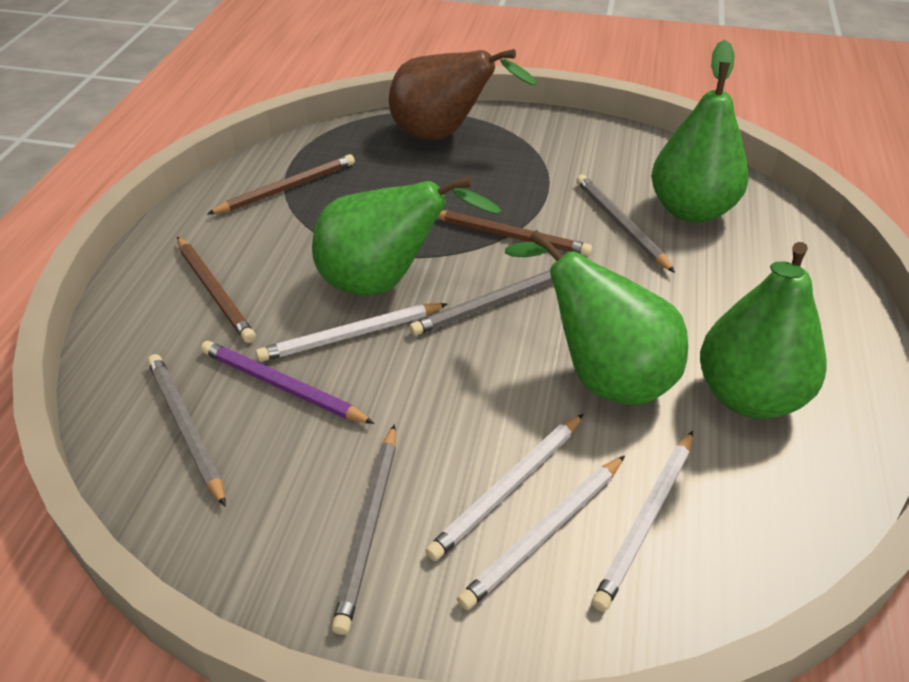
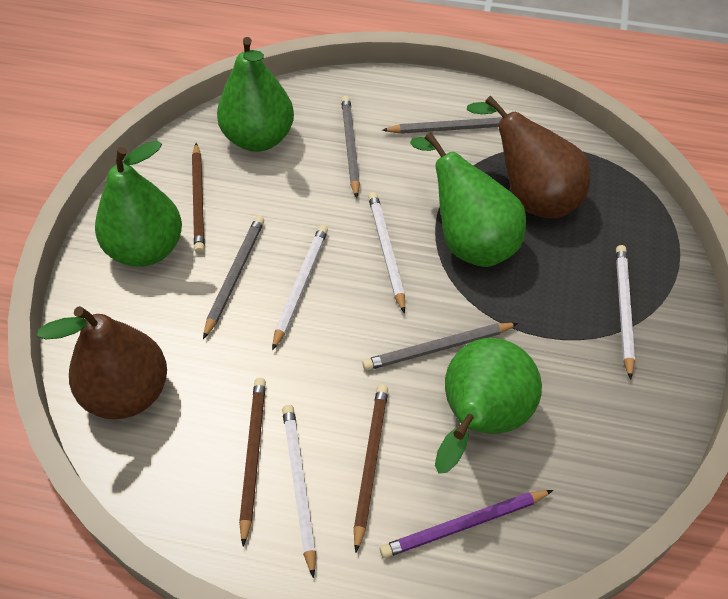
brown pear: 1 -> 2

